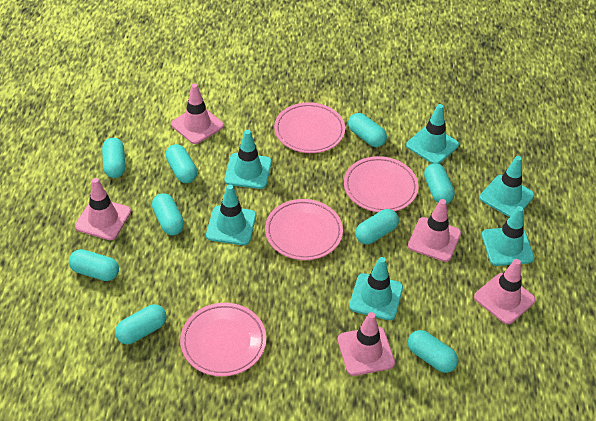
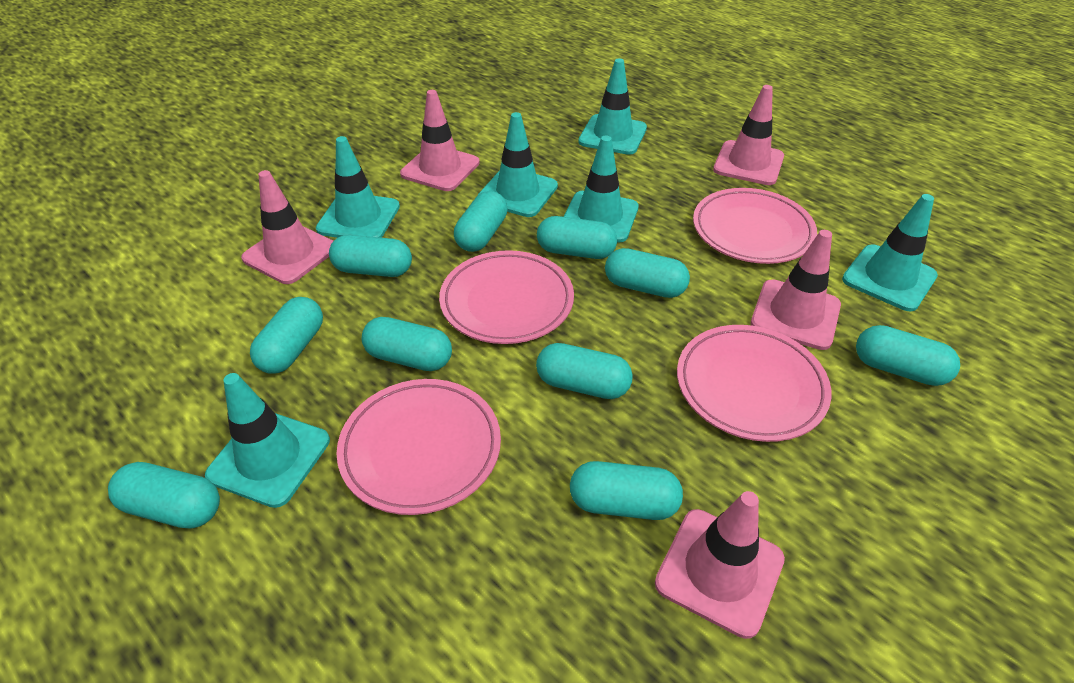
turquoise capsule: 9 -> 10

